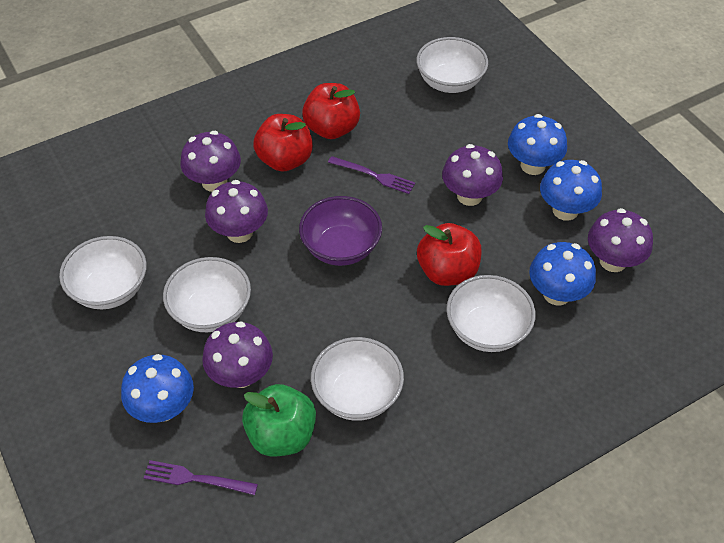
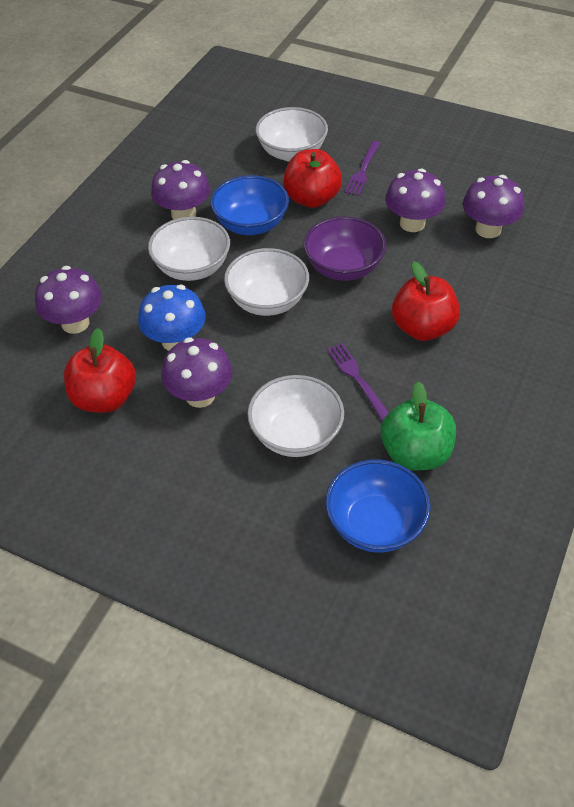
blue bowl: 0 -> 2
blue mushroom: 4 -> 1
white bowl: 5 -> 4

